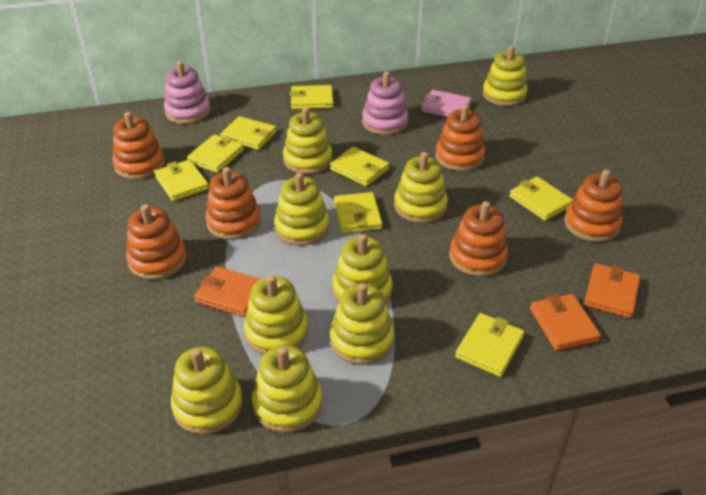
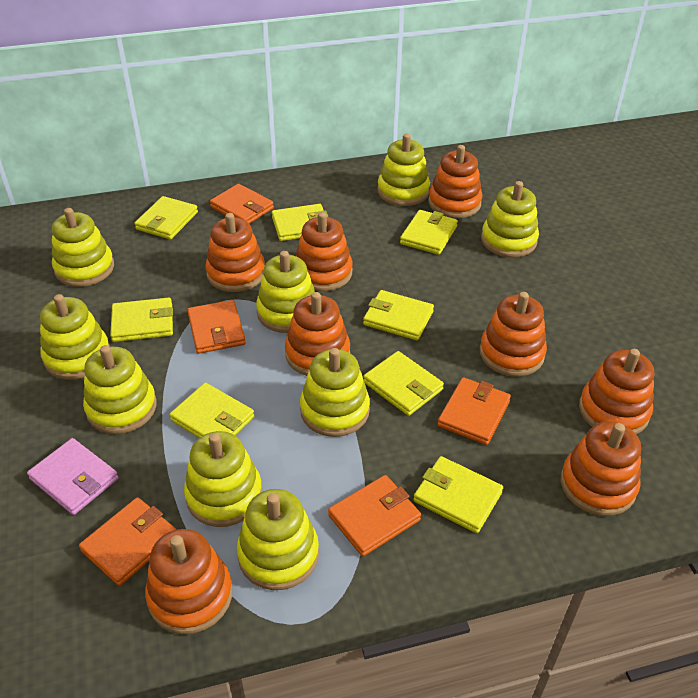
orange stacking toy: 6 -> 8
orange wallet: 3 -> 5
pink stacking toy: 2 -> 0

